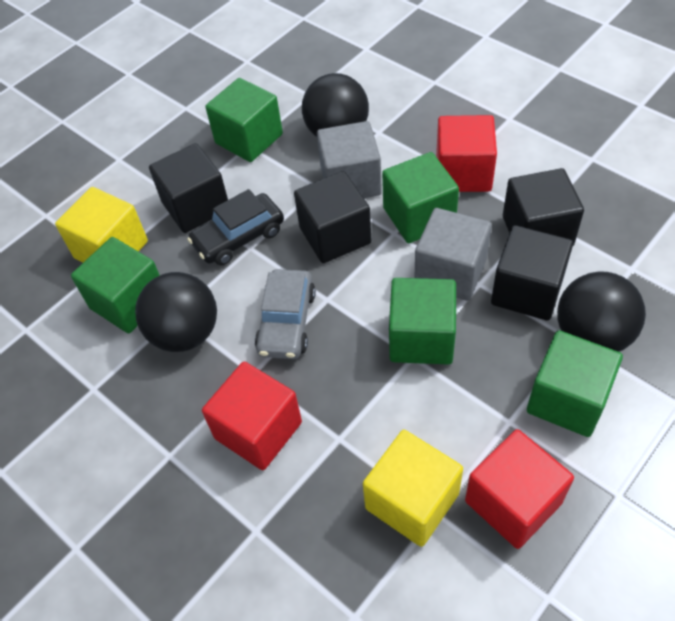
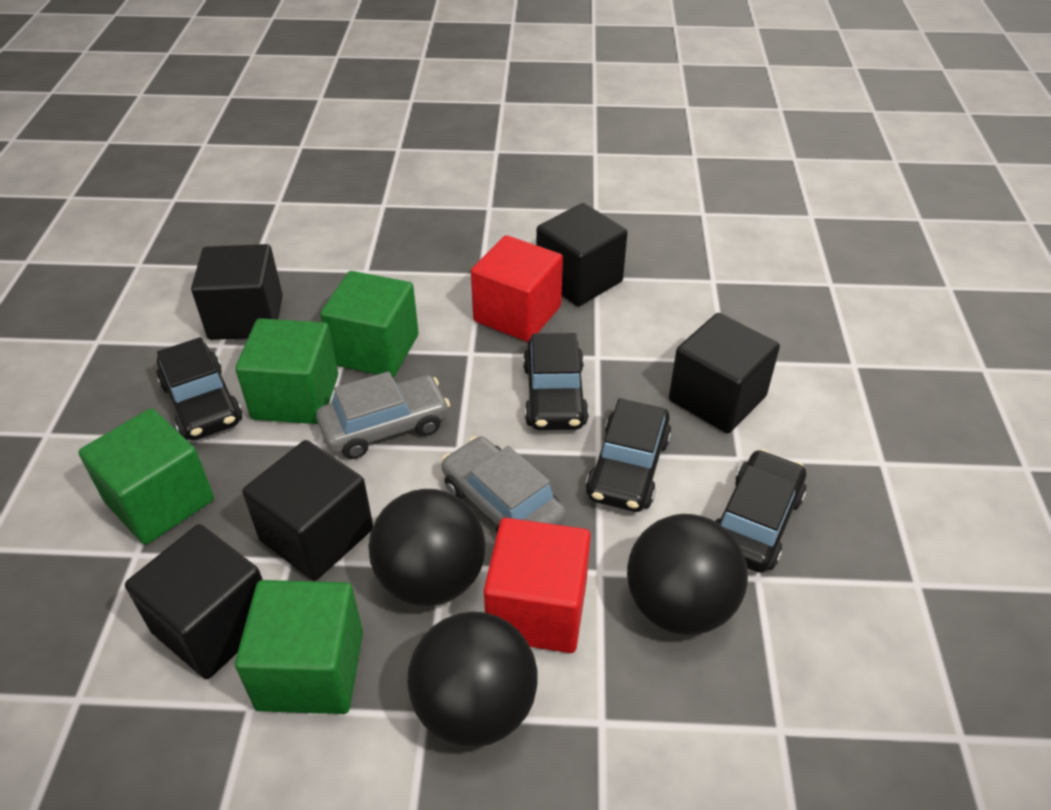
black car: 1 -> 4
black cube: 4 -> 5
green cube: 5 -> 4
grey car: 1 -> 2
grey cube: 2 -> 0
red cube: 3 -> 2
yellow cube: 2 -> 0

